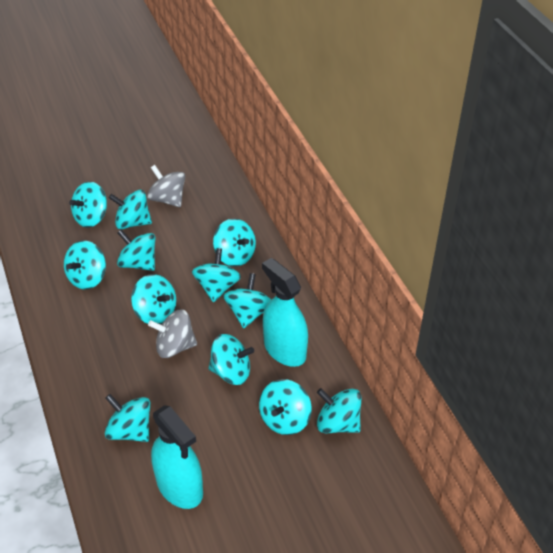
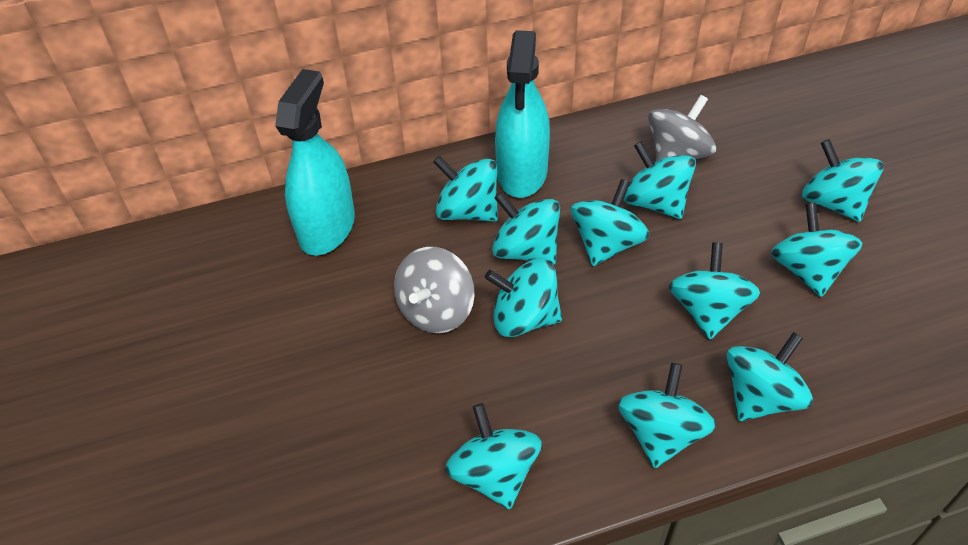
turquoise spinning top: 12 -> 11

